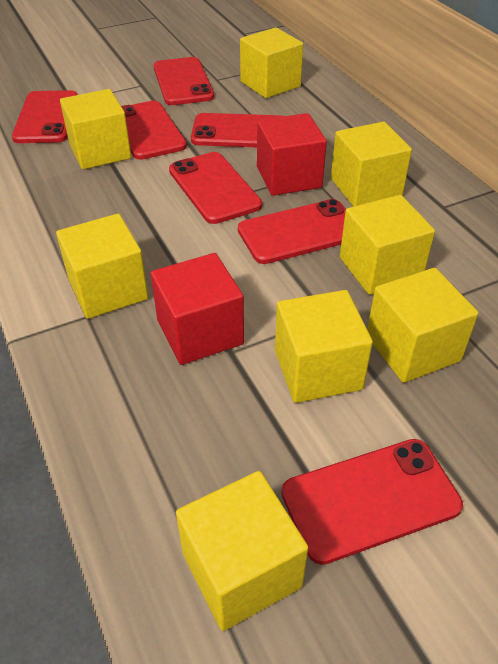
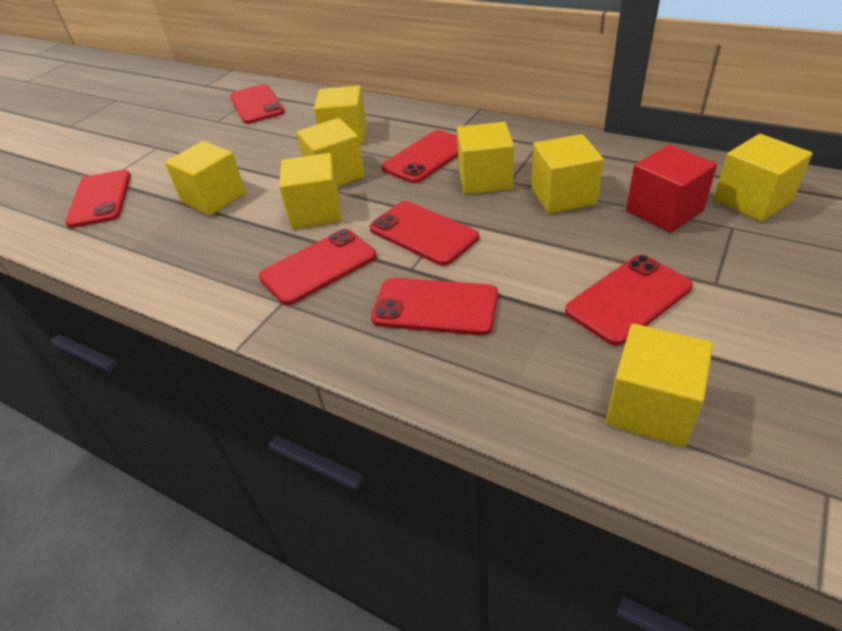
red cube: 2 -> 1

